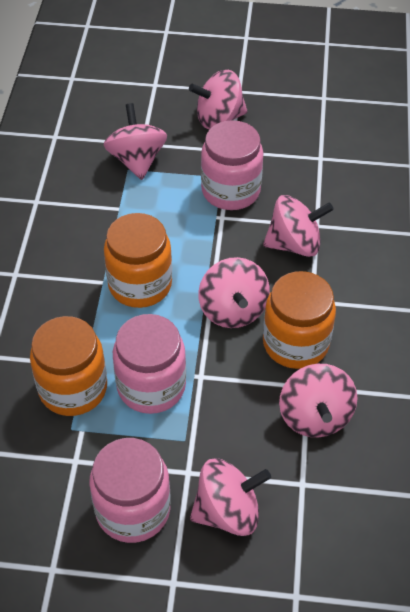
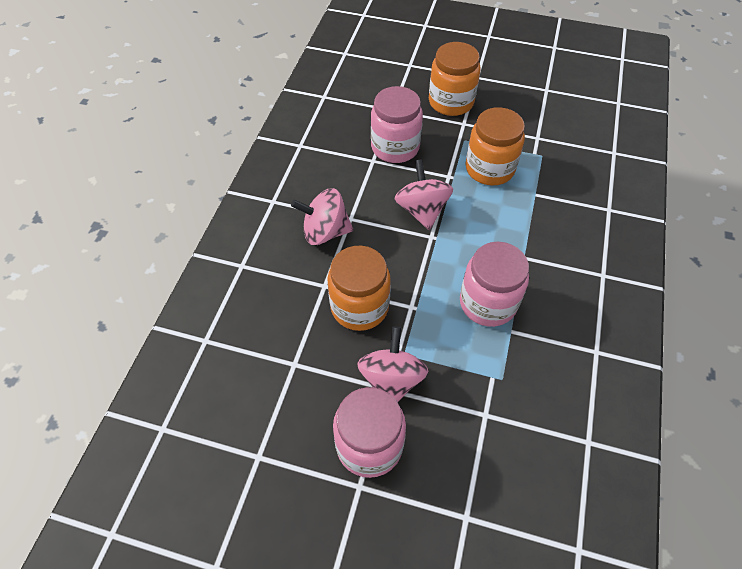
pink spinning top: 6 -> 3

